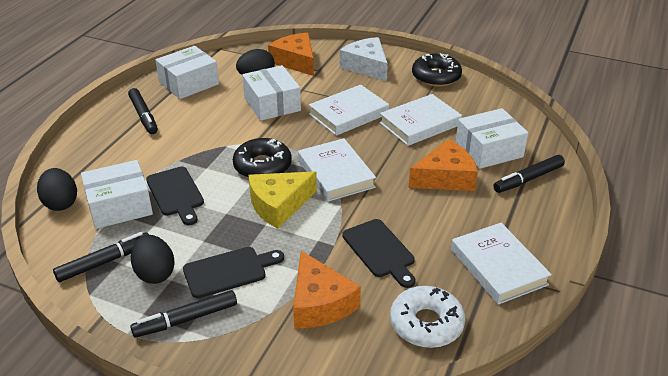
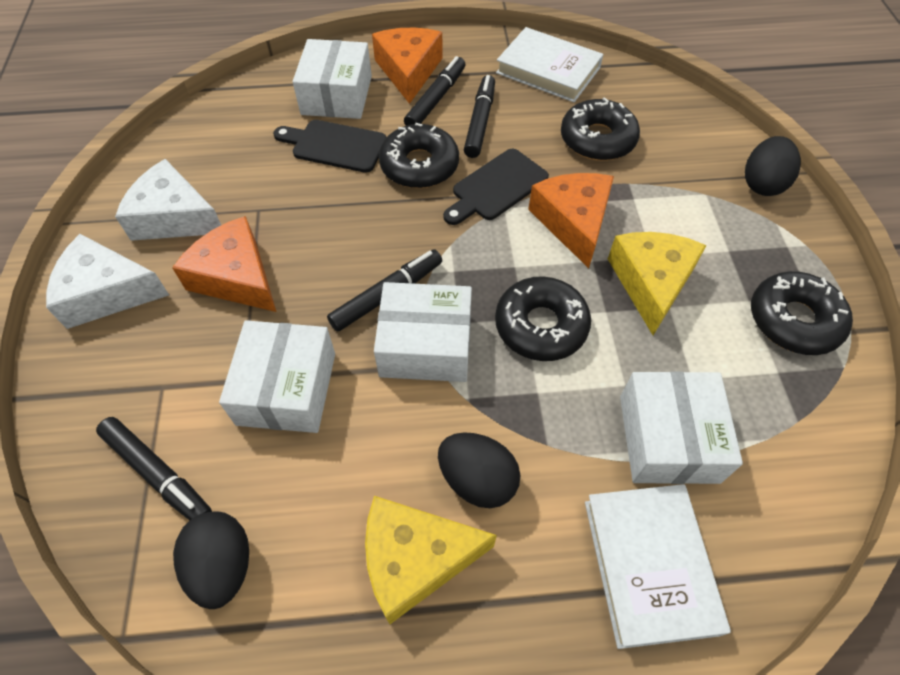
black cutting board: 3 -> 2
black donut: 2 -> 4
white book: 4 -> 2
white cheese: 1 -> 2
white donut: 1 -> 0
yellow cheese: 1 -> 2

